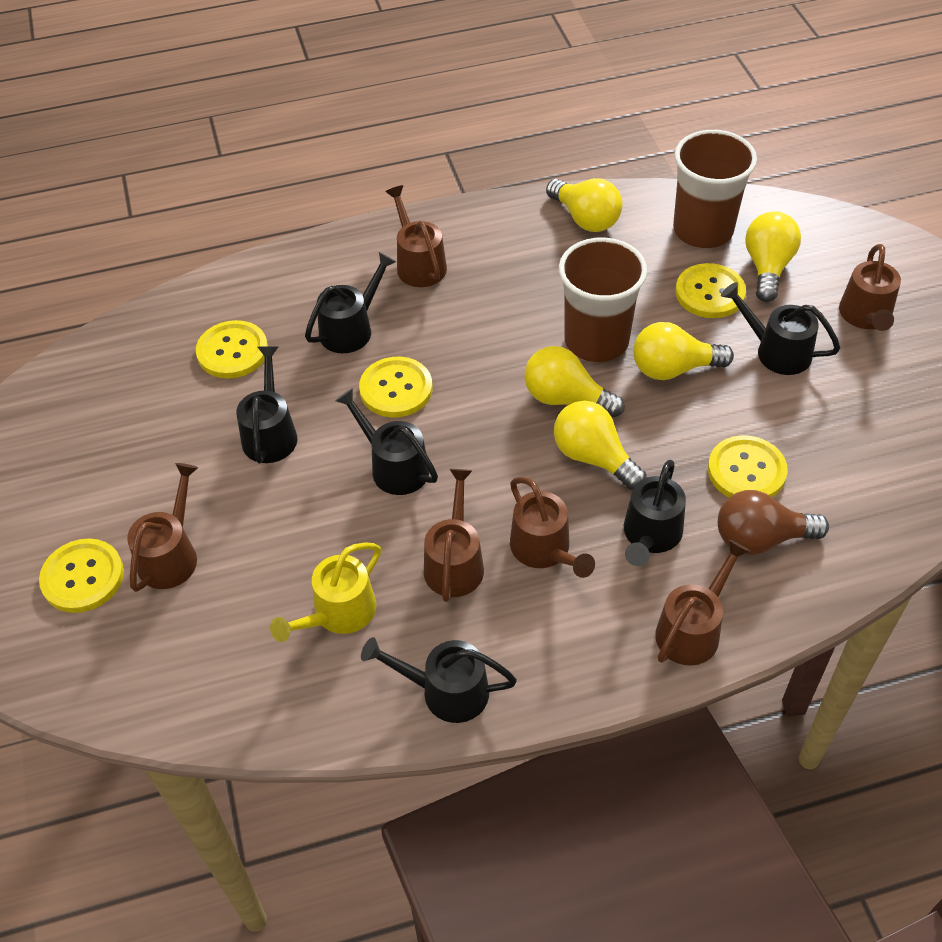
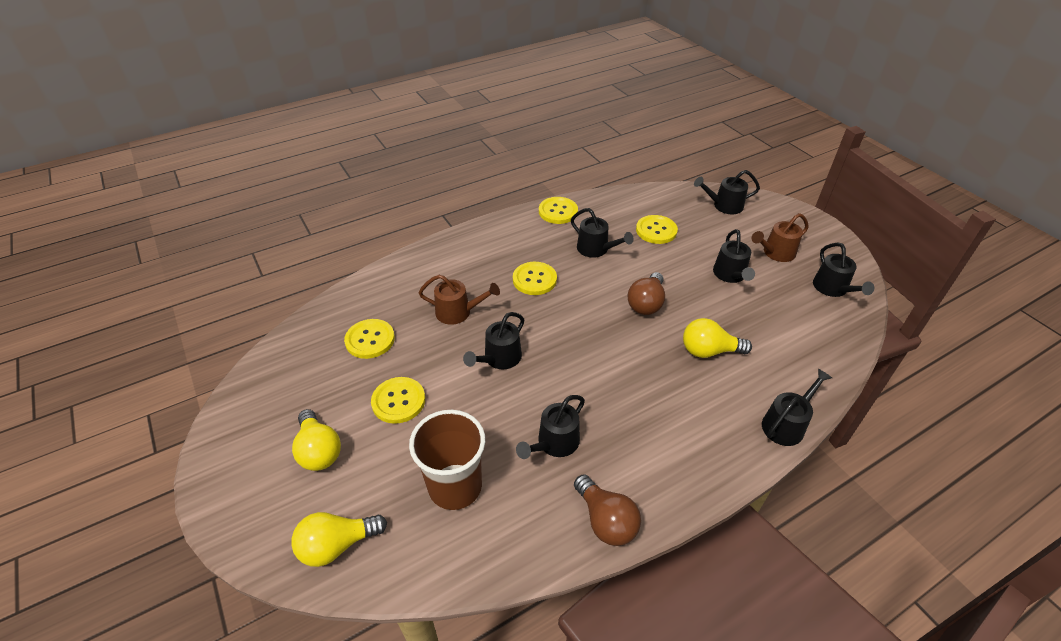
black watering can: 6 -> 7
brown cup: 2 -> 1
brown light bulb: 1 -> 2
brown watering can: 6 -> 2
yellow light bulb: 5 -> 3
yellow watering can: 1 -> 0

